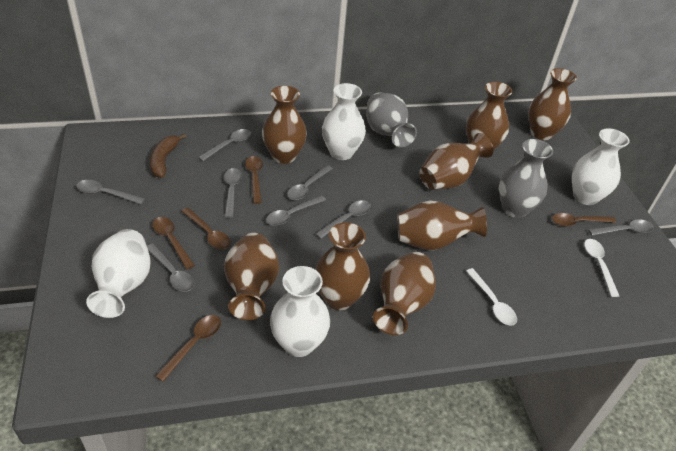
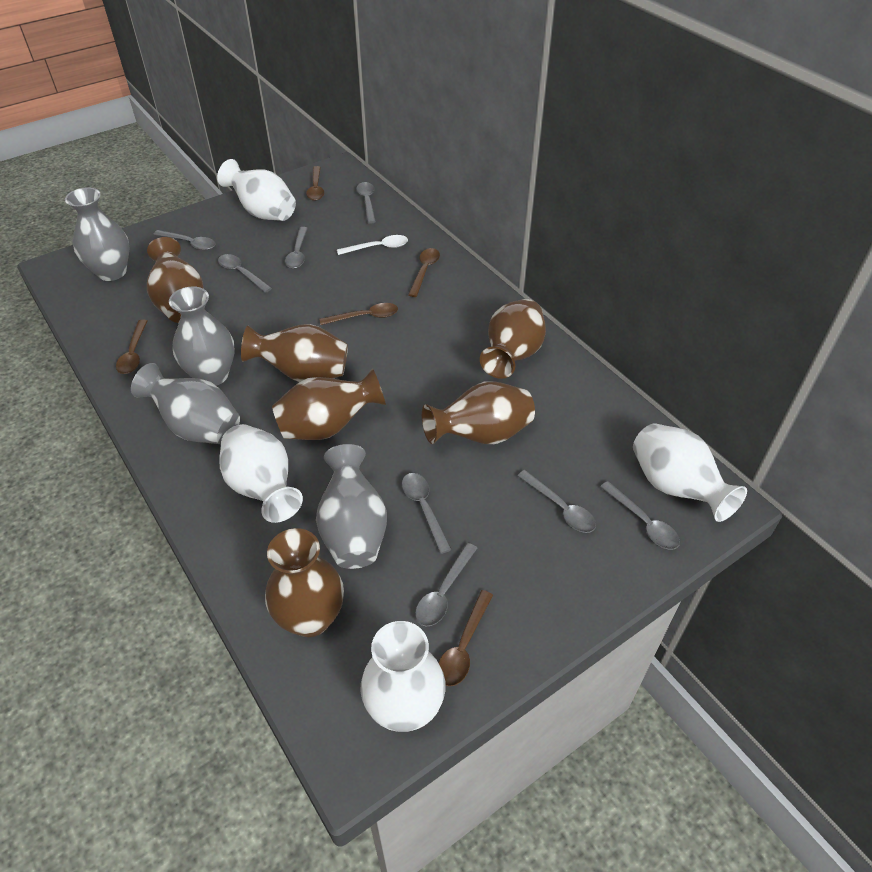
brown banana: 1 -> 0
brown vase: 8 -> 6
grey vase: 2 -> 4
white spoon: 2 -> 1

